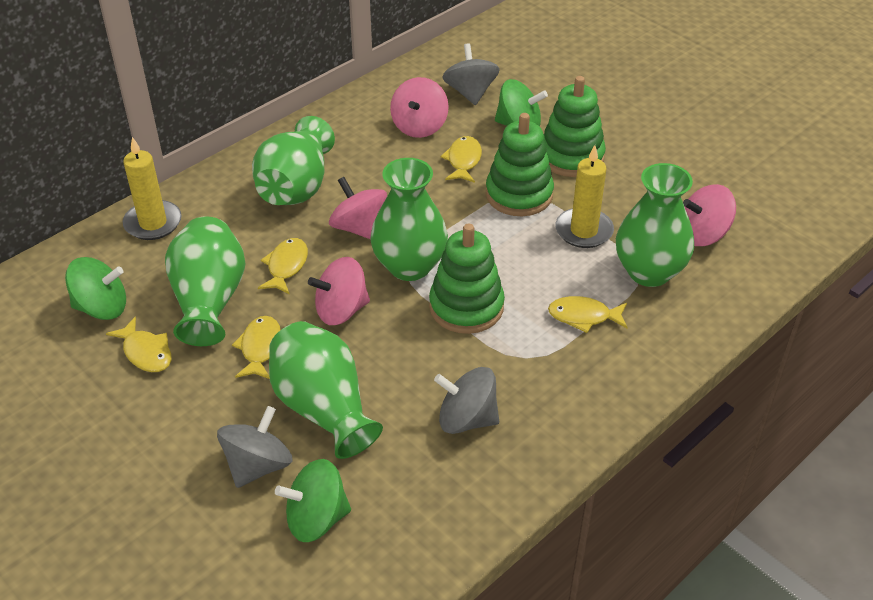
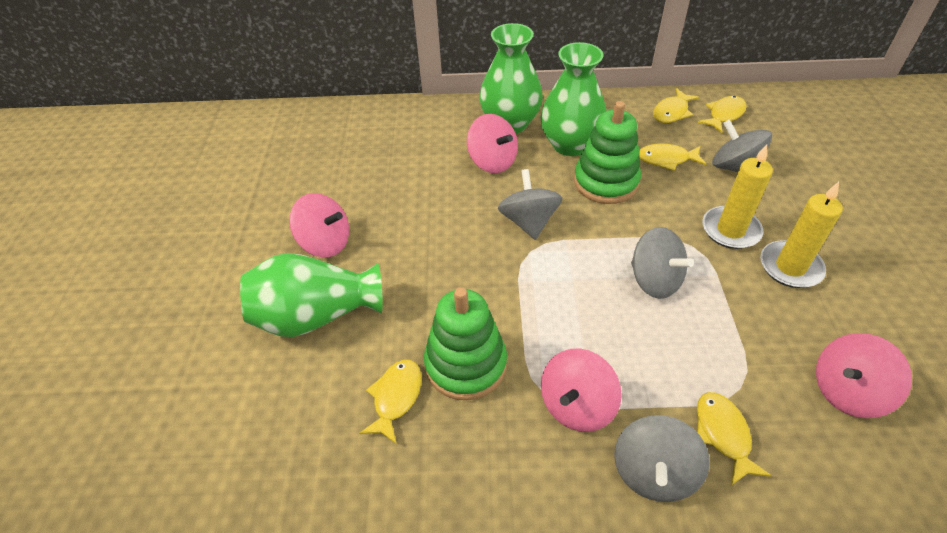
green spinning top: 3 -> 0
green stacking toy: 3 -> 2
green vase: 5 -> 3
grey spinning top: 3 -> 4

